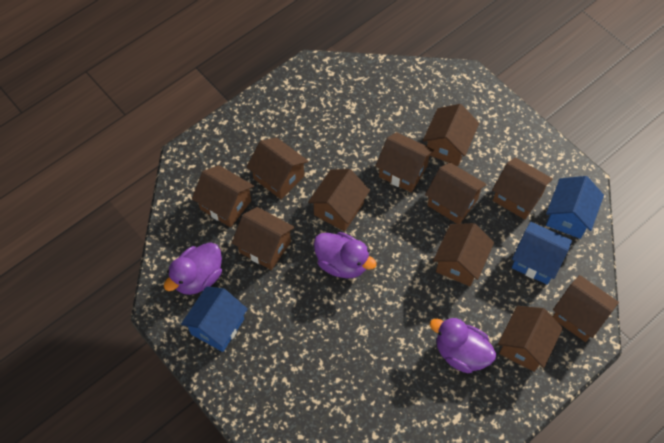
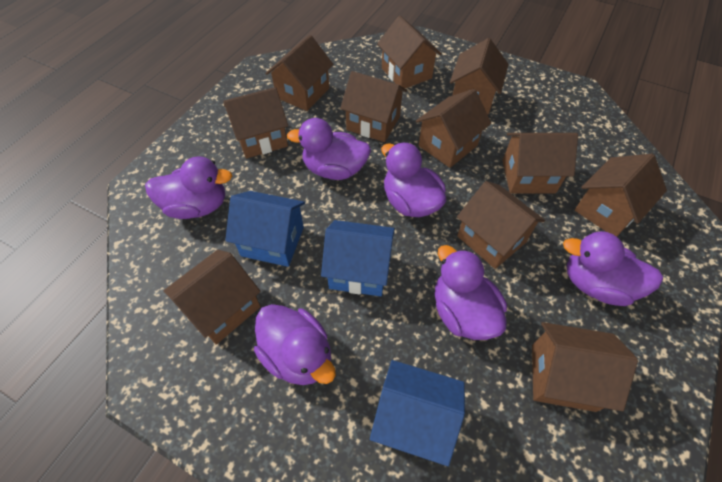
purple duck: 3 -> 6

